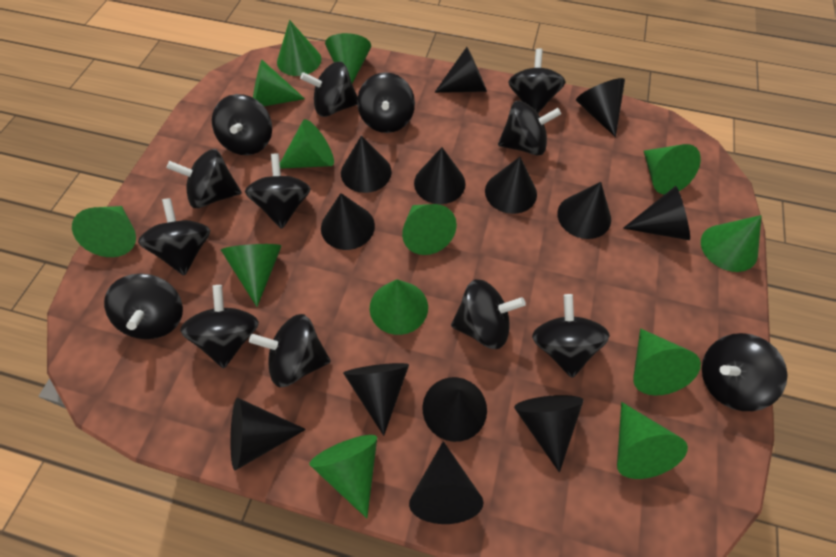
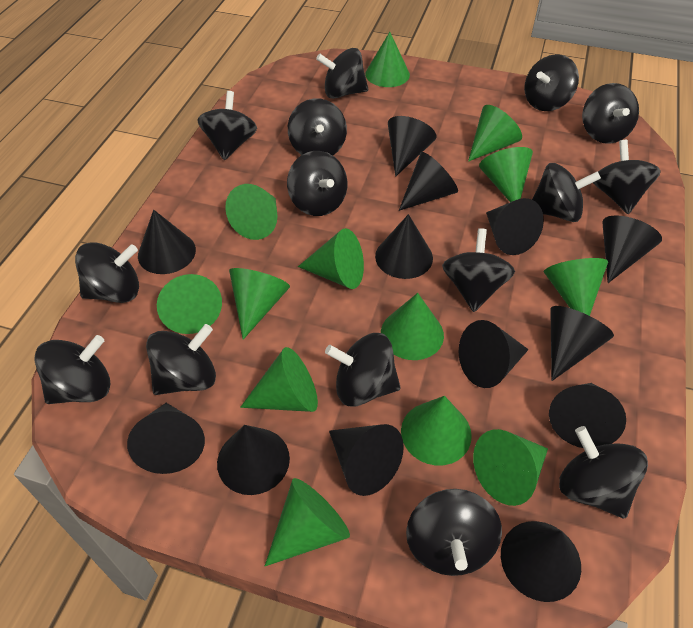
black spinning top: 14 -> 15

